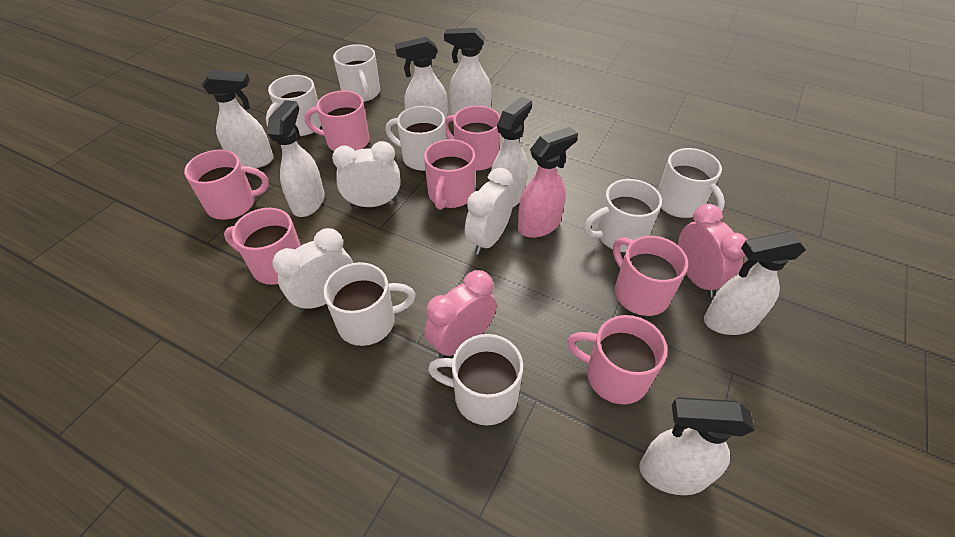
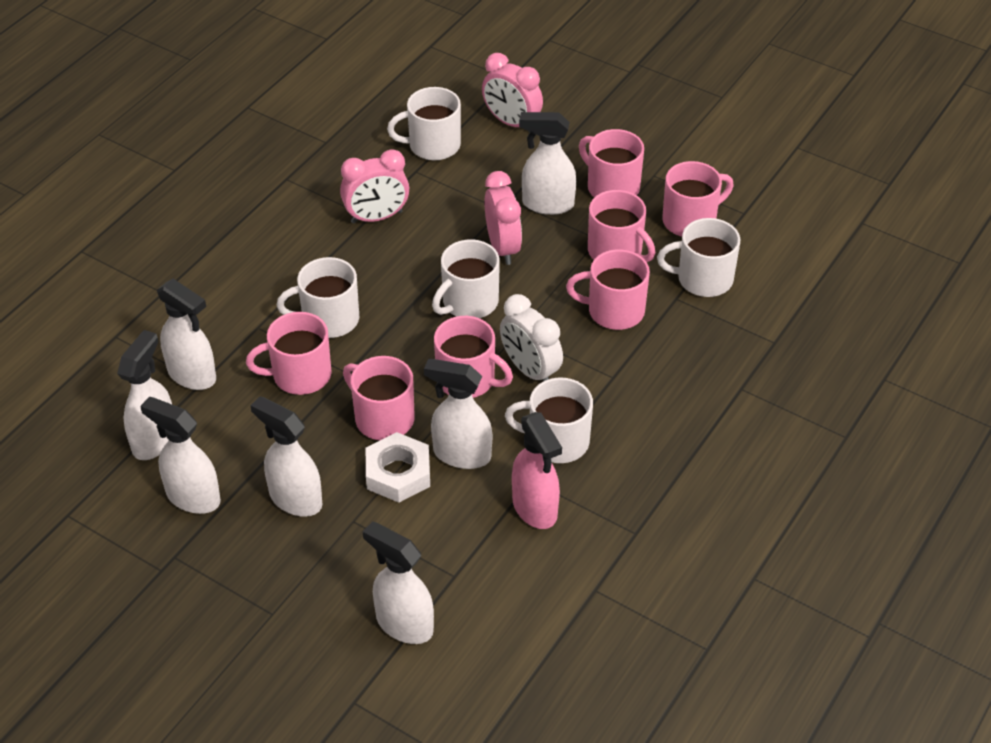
pink clock: 2 -> 3
white clock: 3 -> 1
white mug: 7 -> 5
white nut: 0 -> 1

